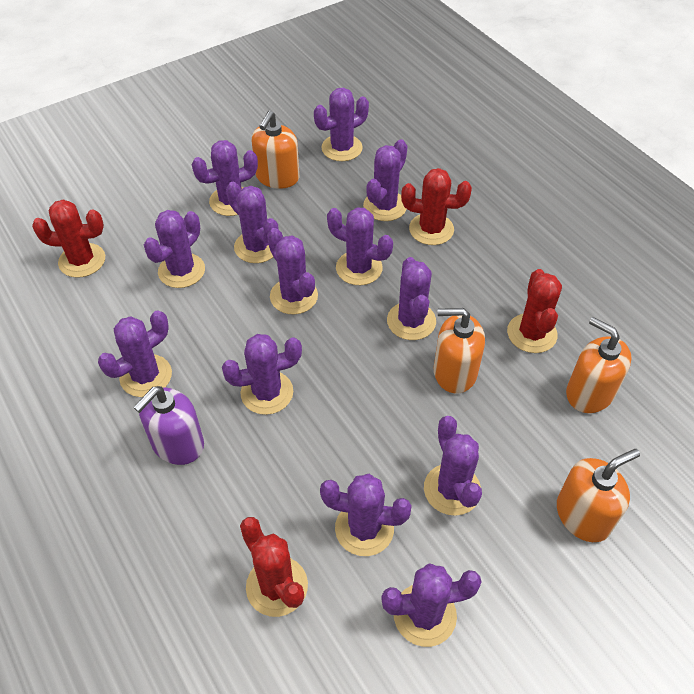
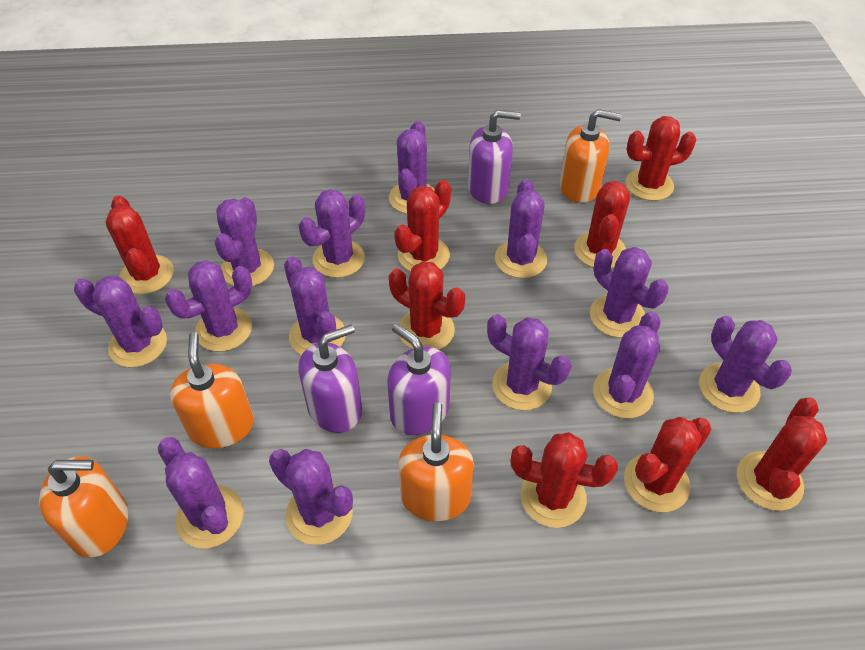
purple soap dispenser: 1 -> 3
red cactus: 4 -> 8

